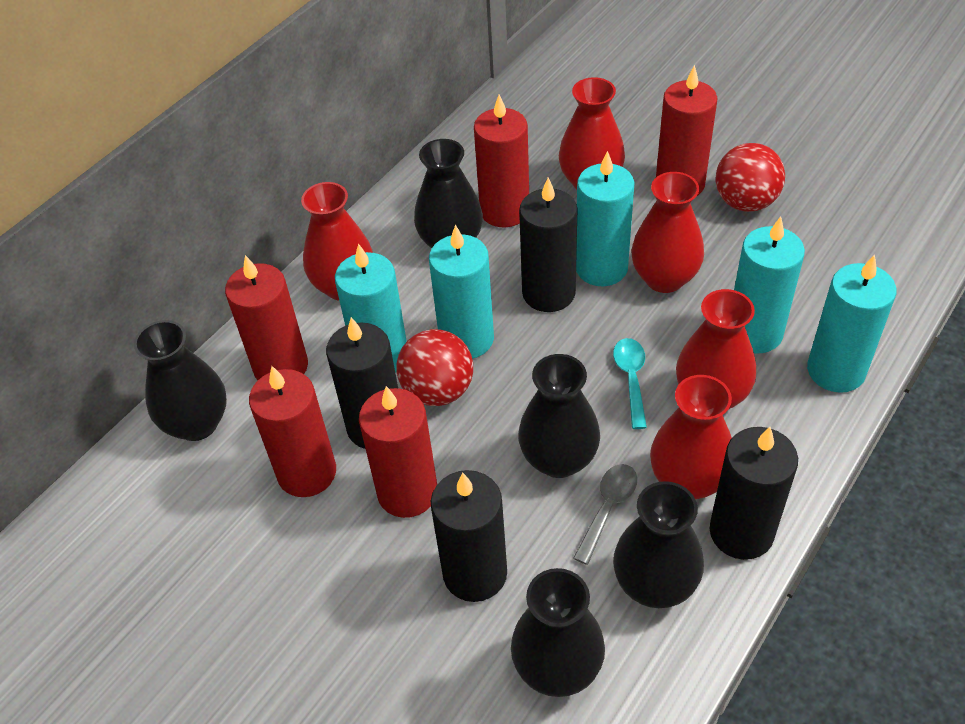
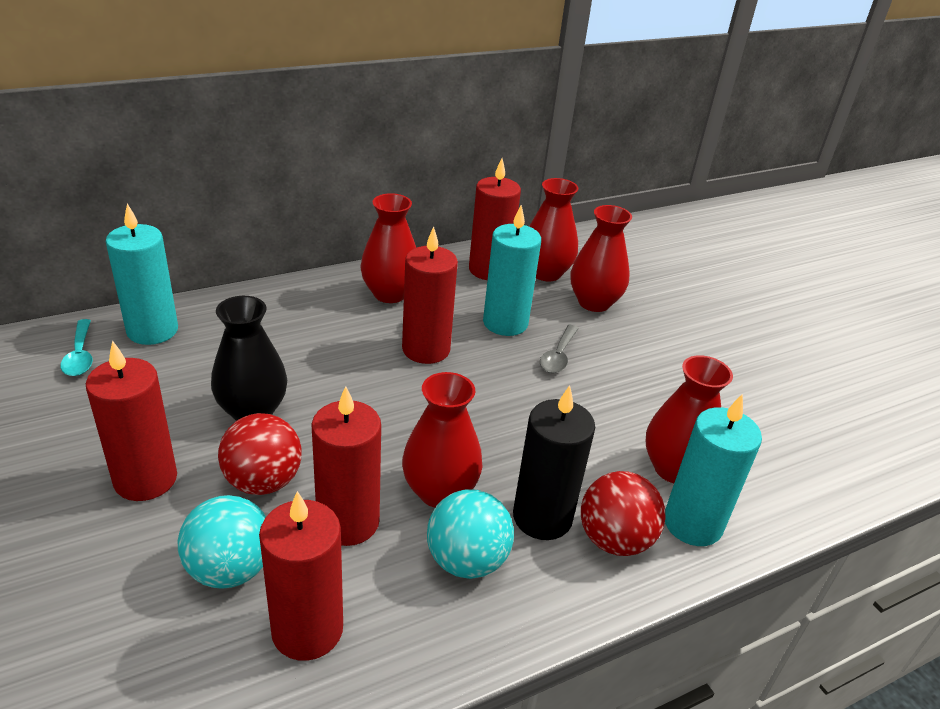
black candle: 4 -> 1
black vase: 5 -> 1
turquoise ball: 0 -> 2
turquoise candle: 5 -> 3

